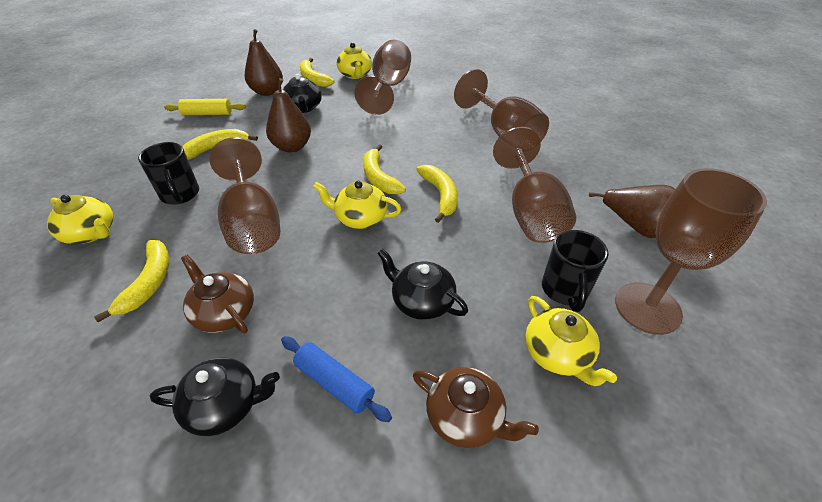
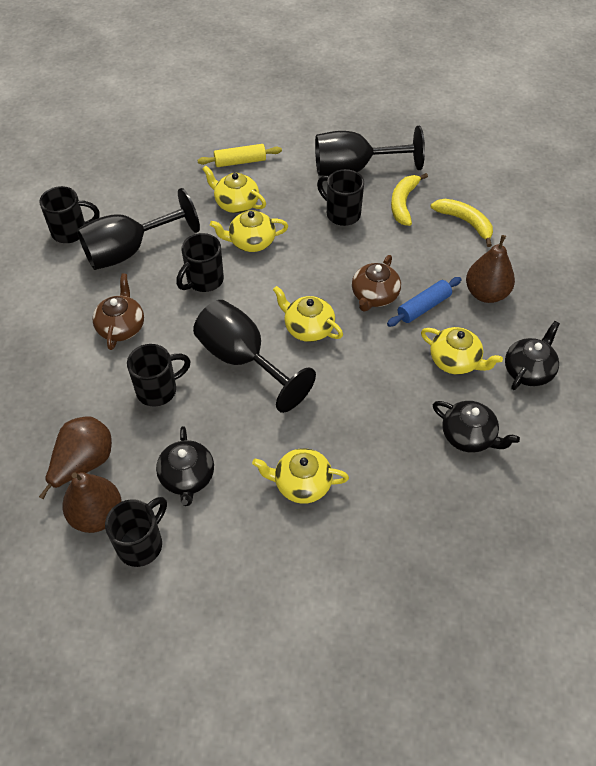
black goblet: 0 -> 3
black mug: 2 -> 5
brown goblet: 5 -> 0
yellow banana: 5 -> 2
yellow teapot: 4 -> 5

